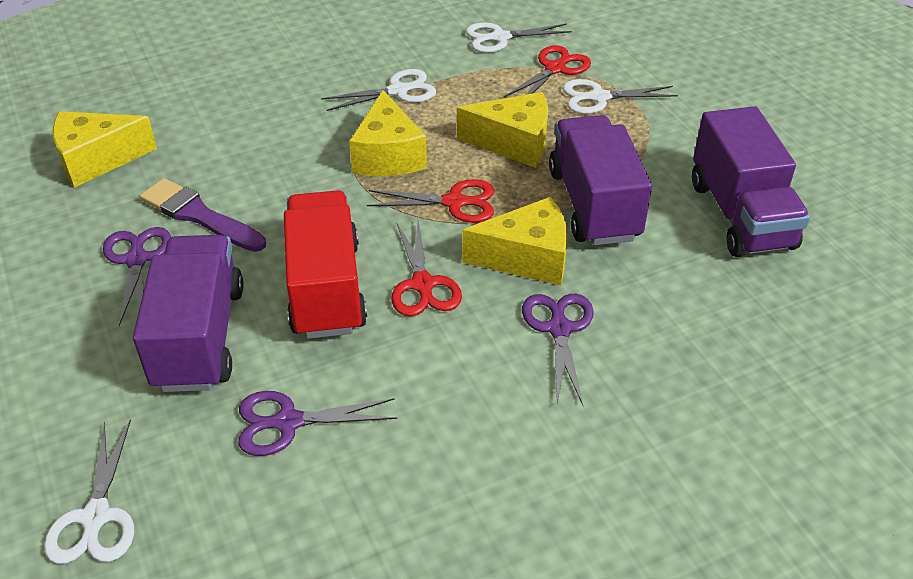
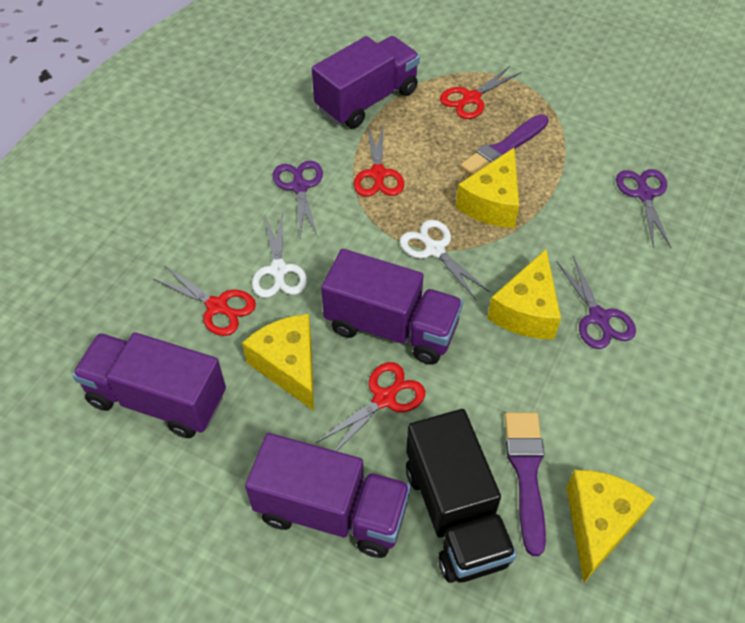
black truck: 0 -> 1
purple brush: 1 -> 2
purple truck: 3 -> 4
red scissors: 3 -> 4
red truck: 1 -> 0
white scissors: 4 -> 2

